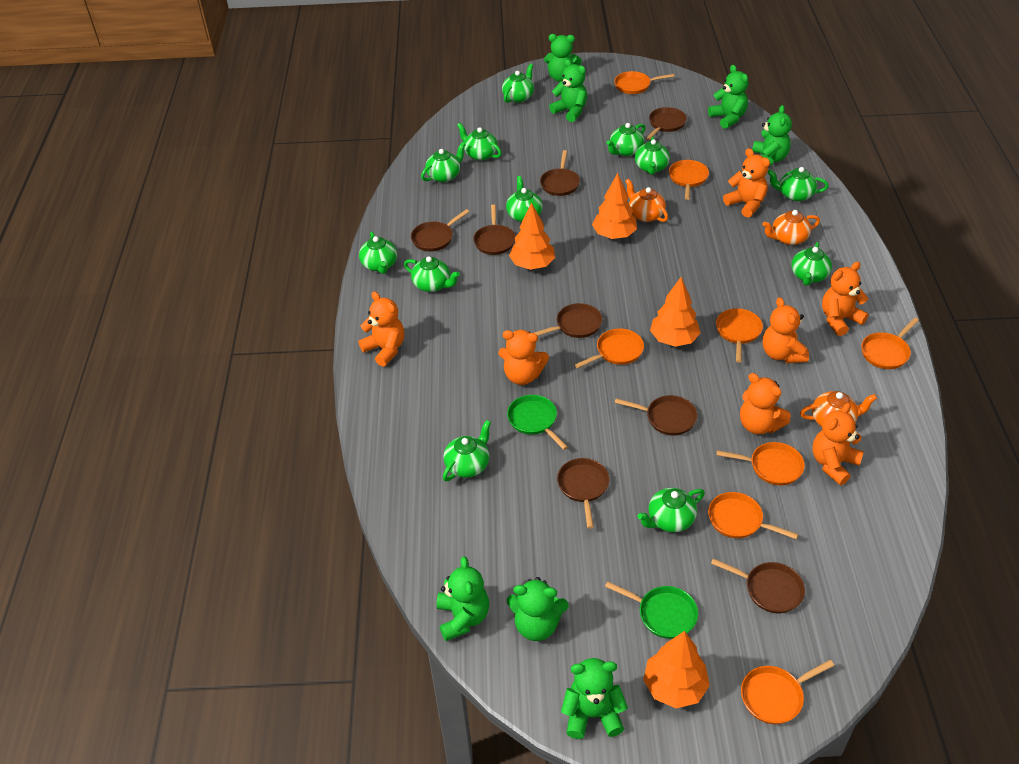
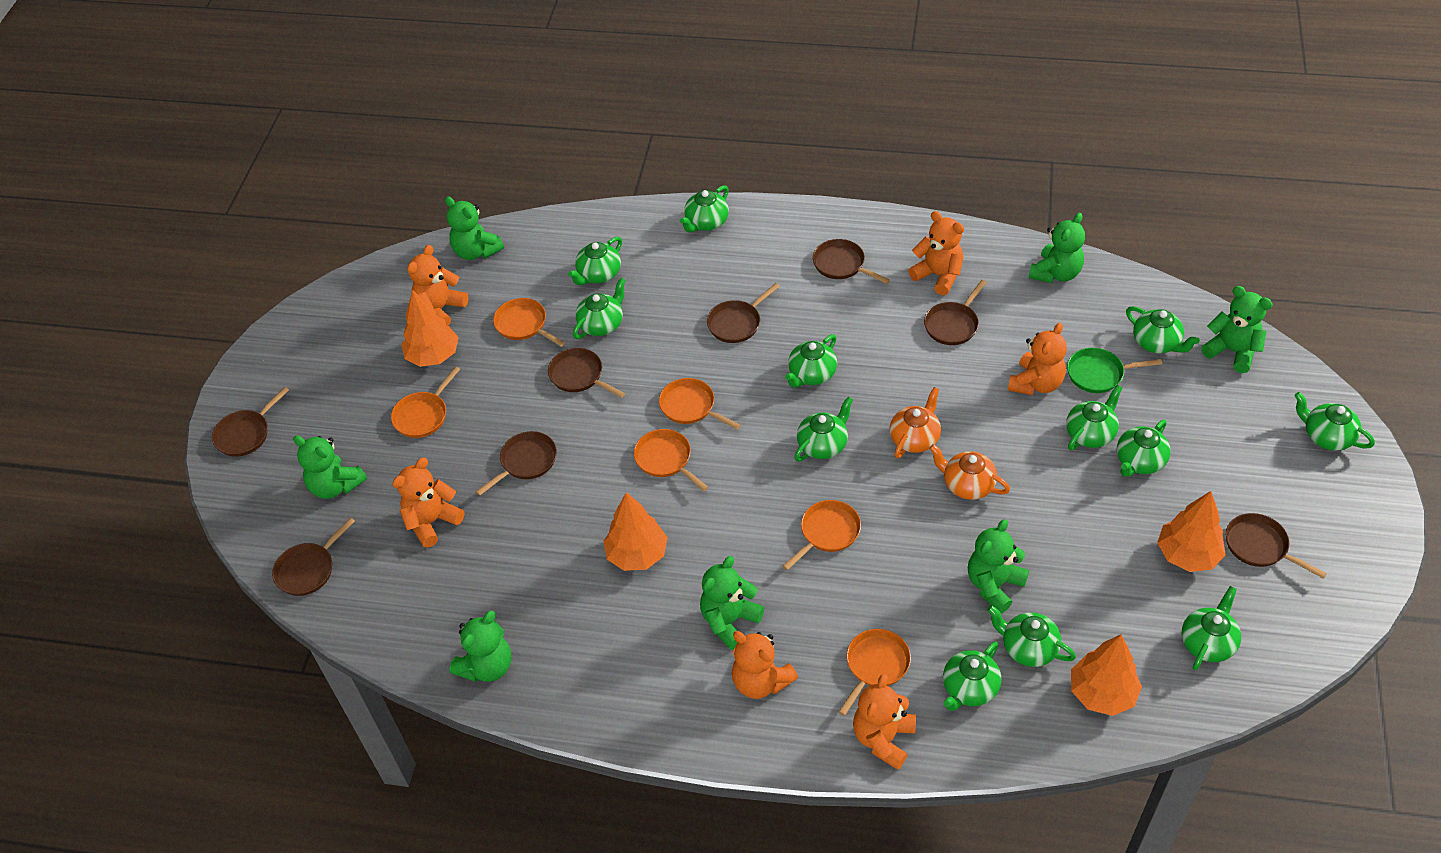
green pan: 2 -> 1
orange pan: 8 -> 6
orange teapot: 3 -> 2
orange teddy bear: 7 -> 6

